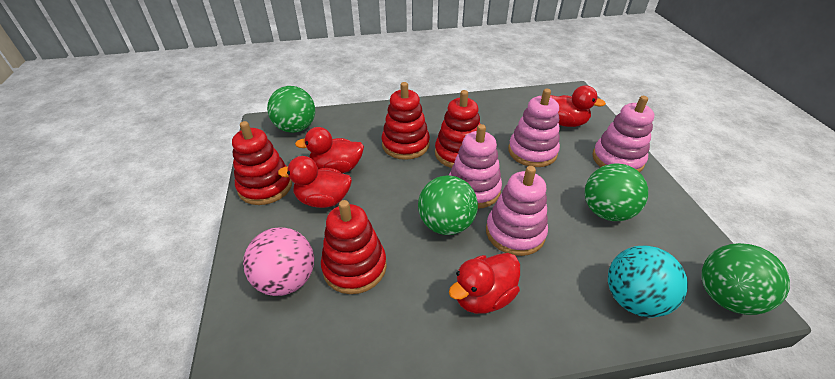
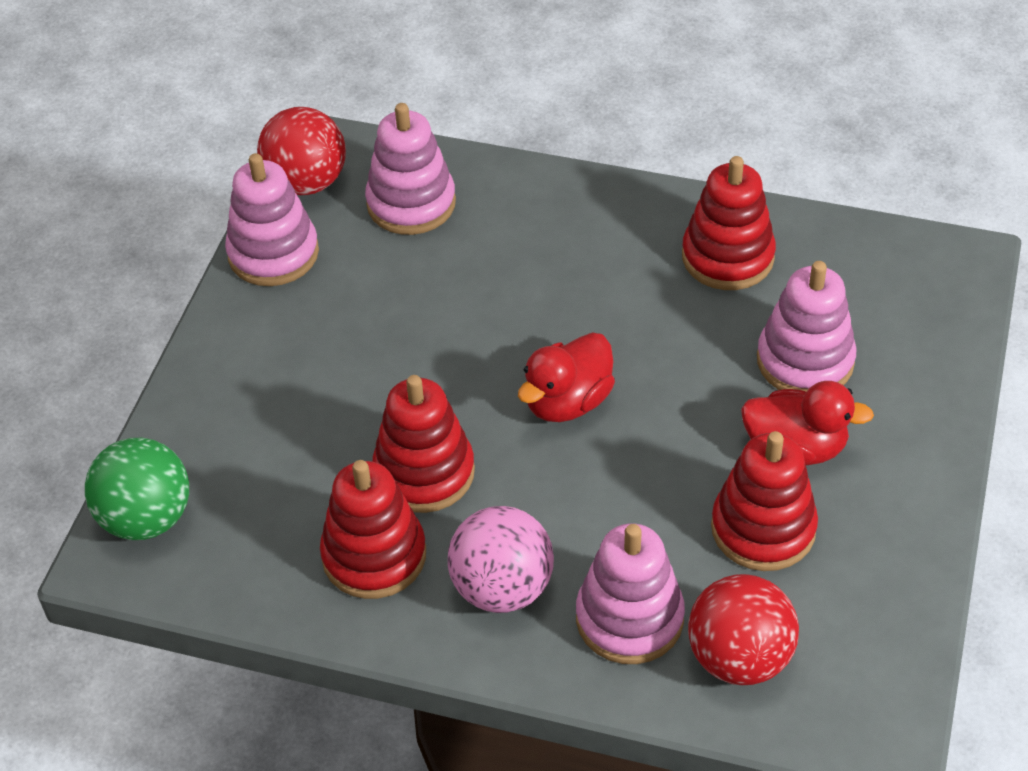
green ball: 4 -> 1
red ball: 0 -> 2
red duck: 4 -> 2
turquoise ball: 1 -> 0

